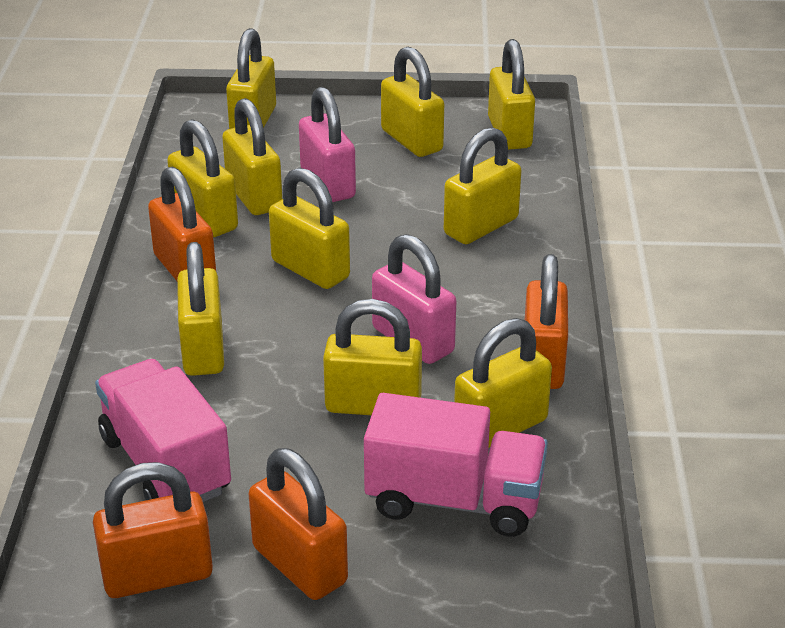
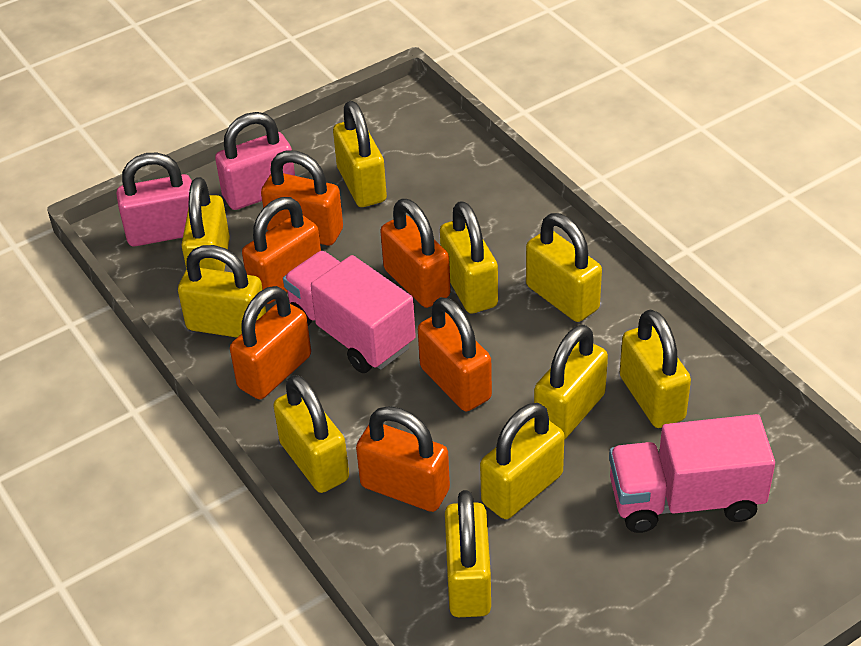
orange padlock: 4 -> 6

